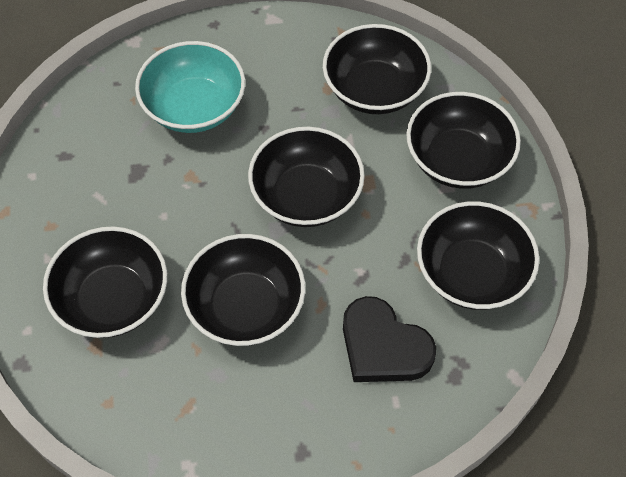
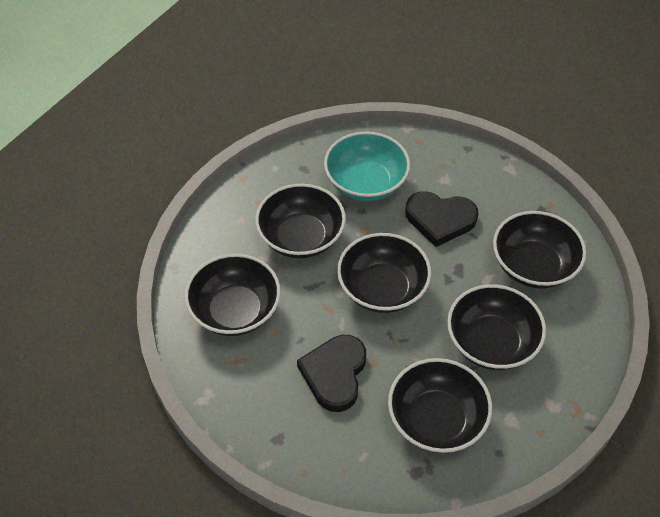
black heart: 1 -> 2

